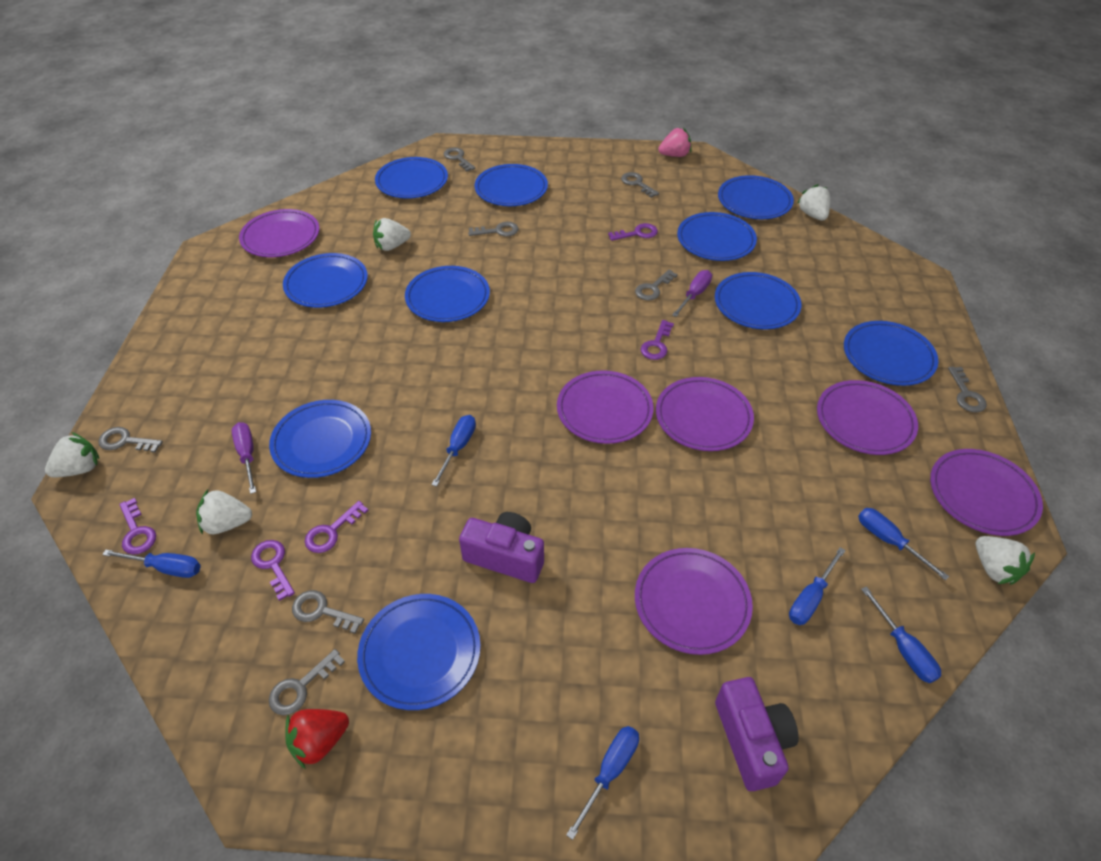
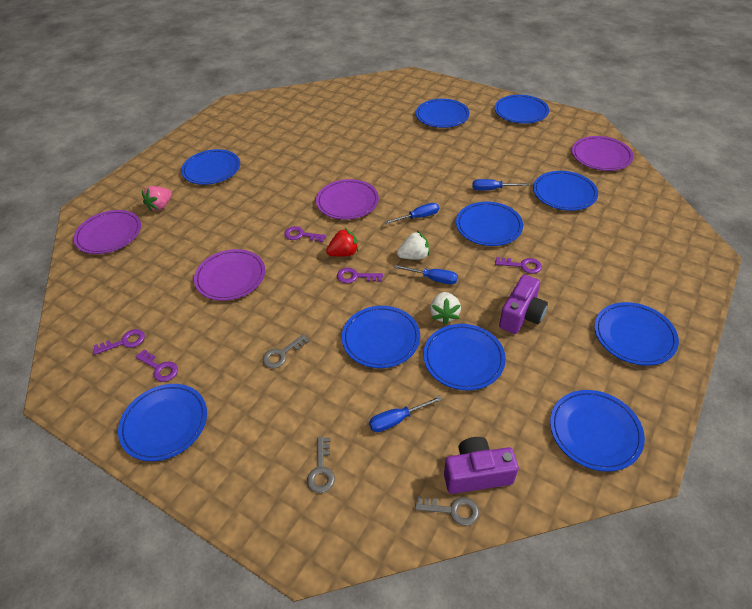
blue screwdriver: 6 -> 4
grey key: 8 -> 3
purple plate: 6 -> 4
purple screwdriver: 2 -> 0
white strawberry: 5 -> 2

